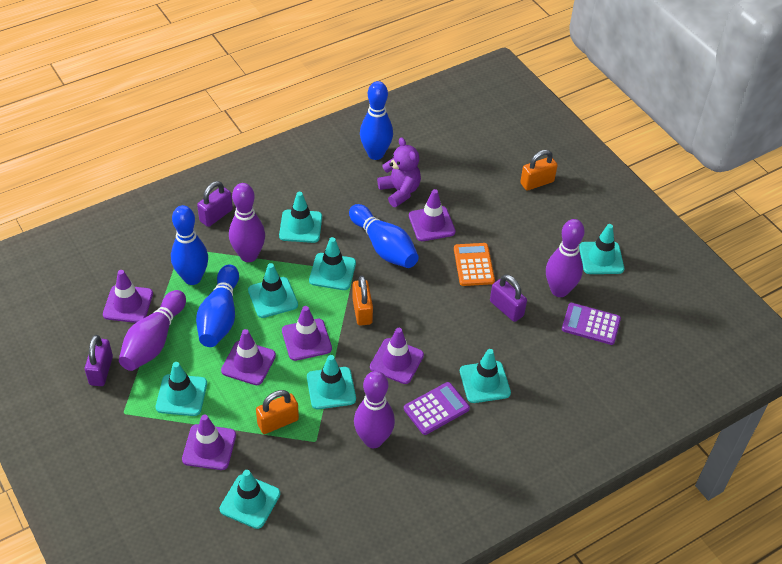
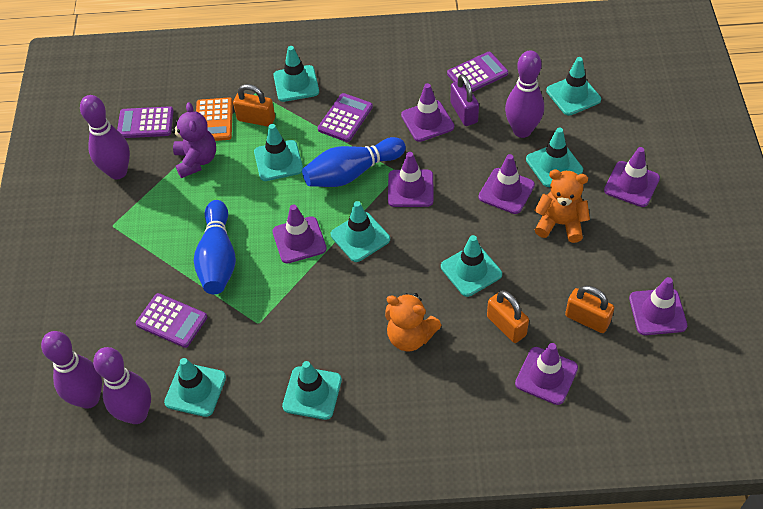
blue bowling pin: 4 -> 2
orange teddy bear: 0 -> 2
purple calculator: 2 -> 4
purple padlock: 3 -> 1
purple traffic cone: 6 -> 7

